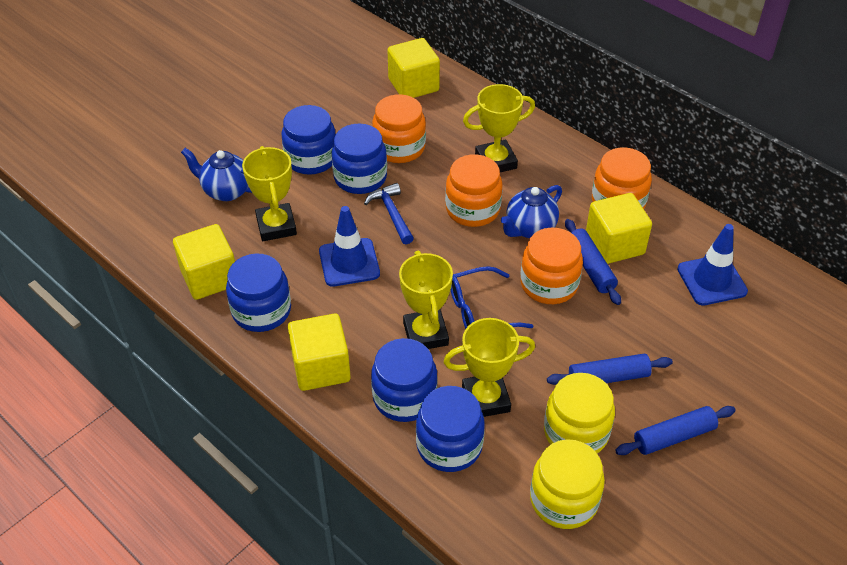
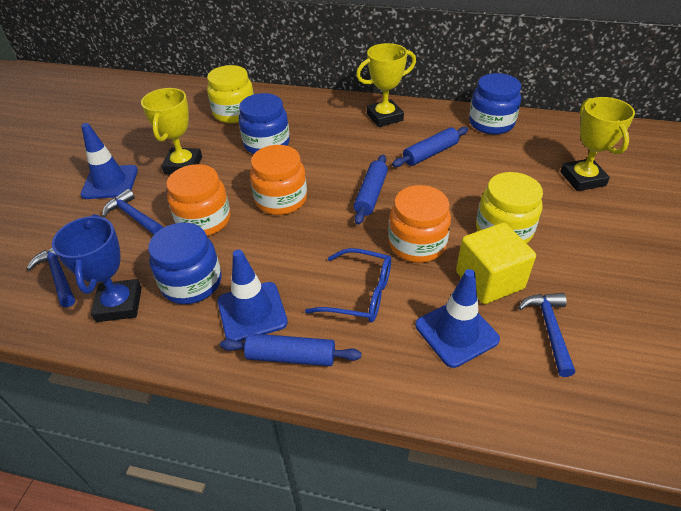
blue hammer: 1 -> 3
blue jar: 5 -> 3
blue teapot: 2 -> 0
blue traffic cone: 2 -> 3
blue trophy: 0 -> 1
orange jar: 4 -> 3
yellow cube: 4 -> 1
yellow trophy: 4 -> 3

